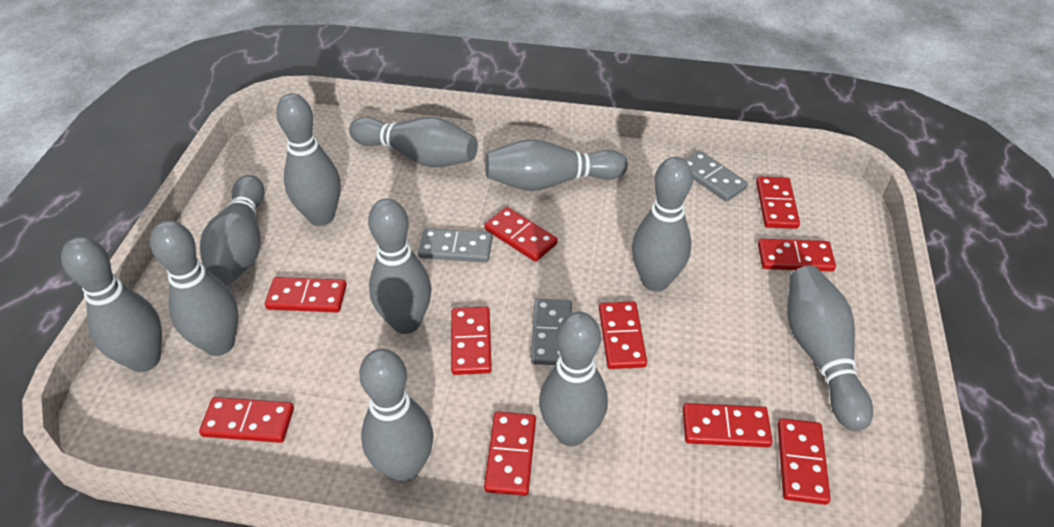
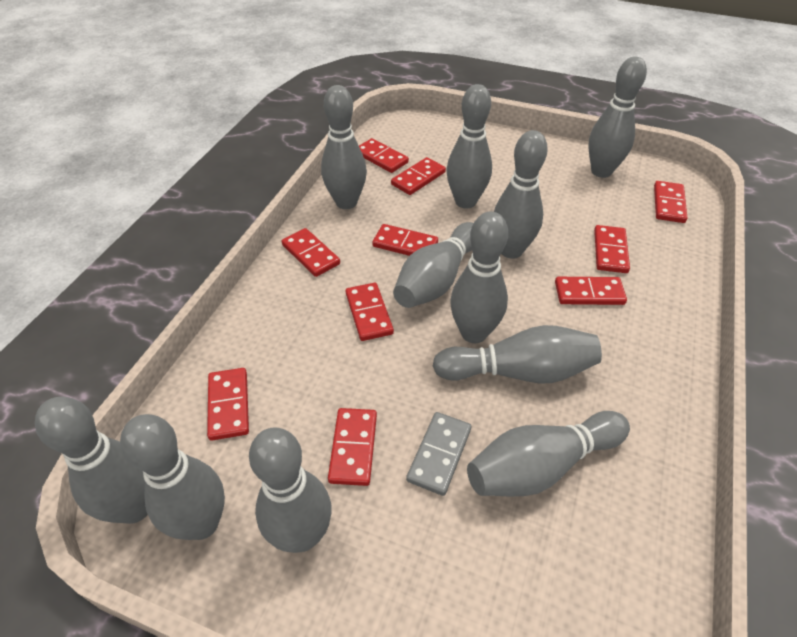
grey domino: 3 -> 1

